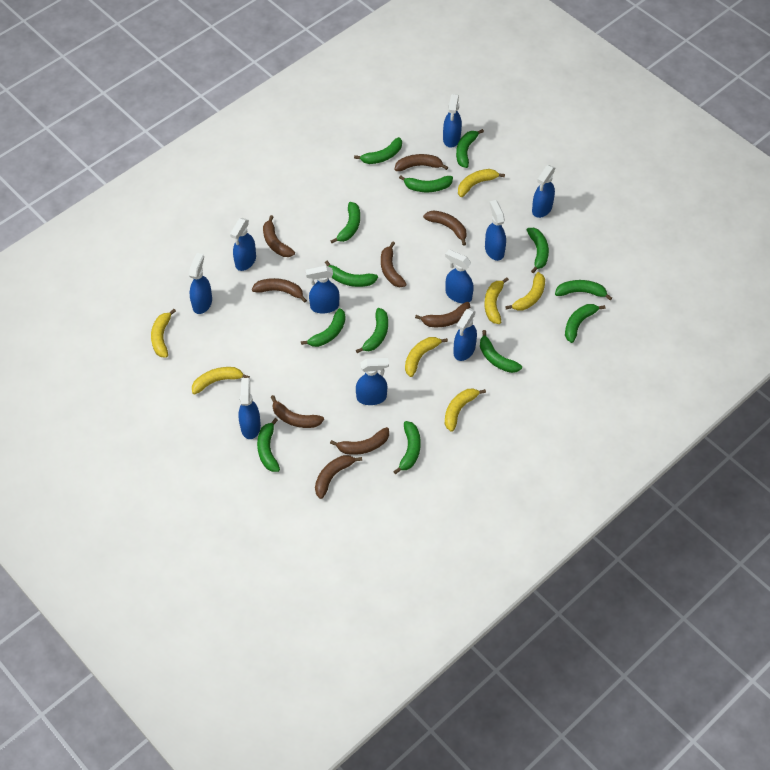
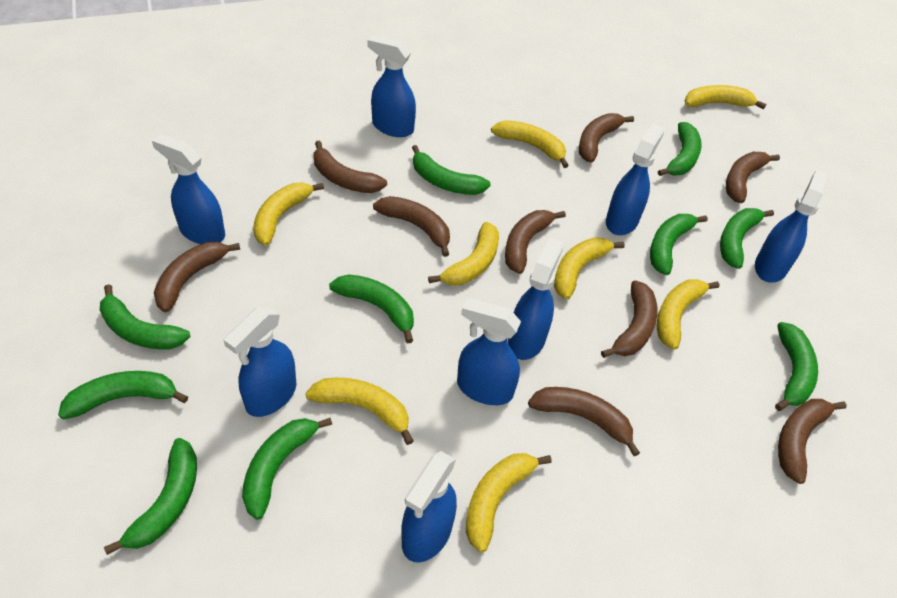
blue spray bottle: 10 -> 8
green banana: 13 -> 10
yellow banana: 7 -> 8

